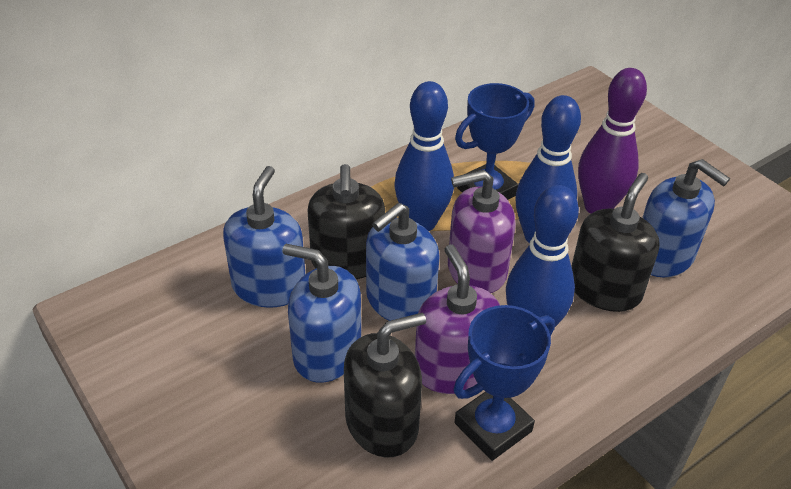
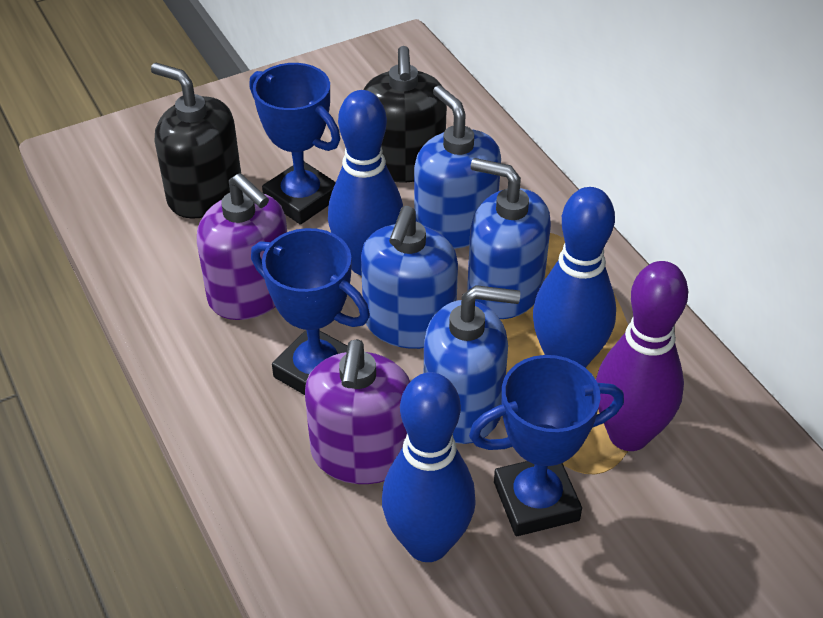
black soap dispenser: 3 -> 2
blue trophy: 2 -> 3

